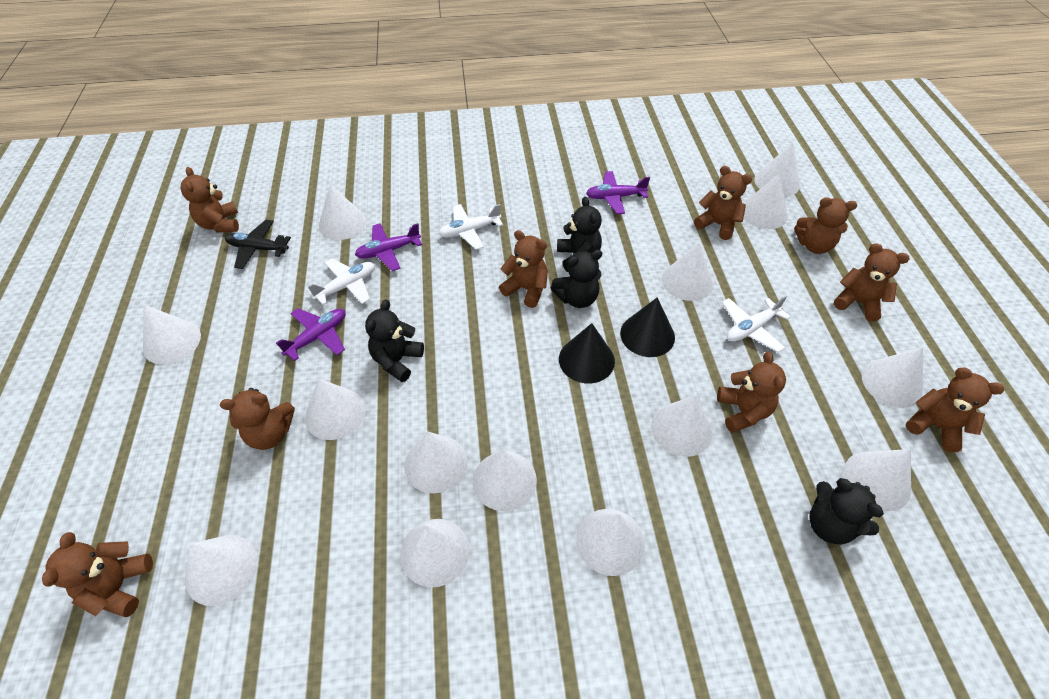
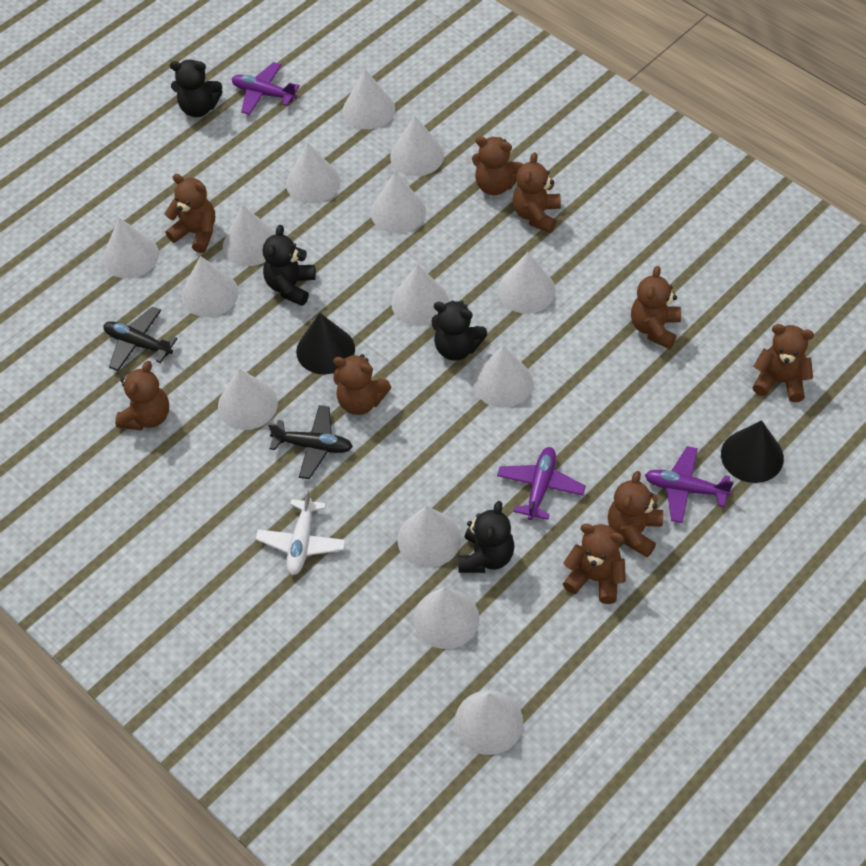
black plane: 1 -> 2
white plane: 3 -> 1

